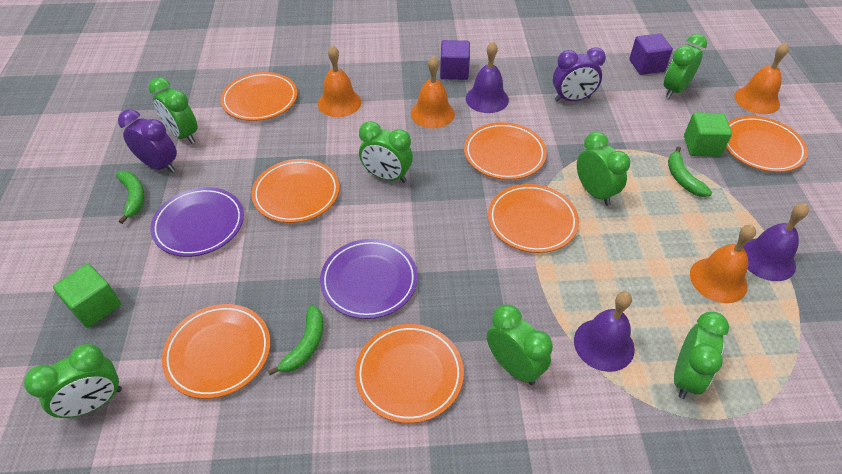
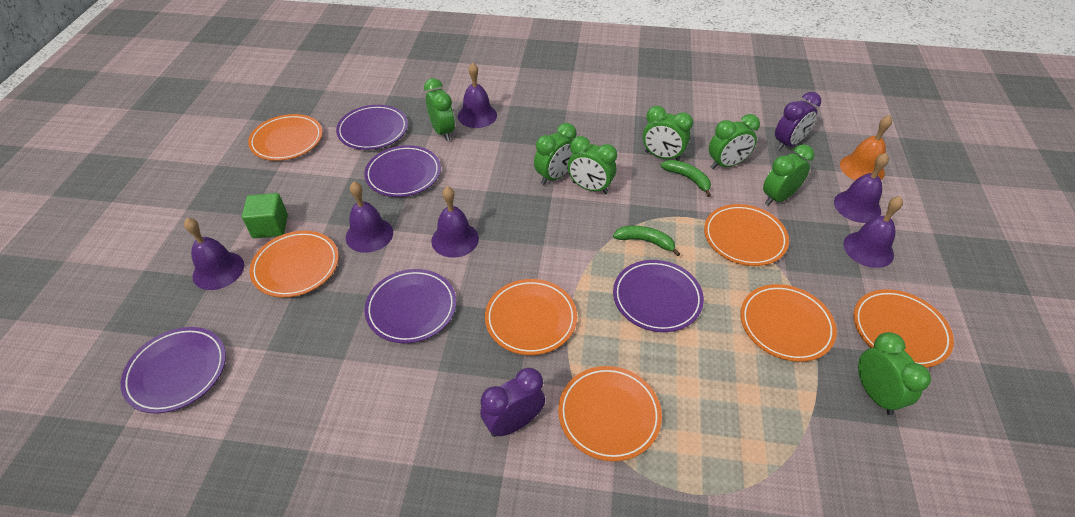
green banana: 3 -> 2
green cube: 2 -> 1
orange bell: 4 -> 1
purple bell: 3 -> 6
purple cube: 2 -> 0
purple plate: 2 -> 5

